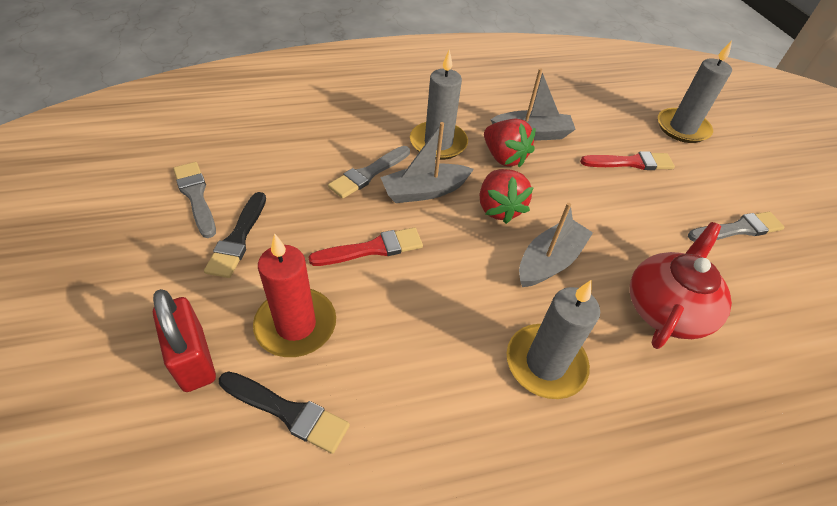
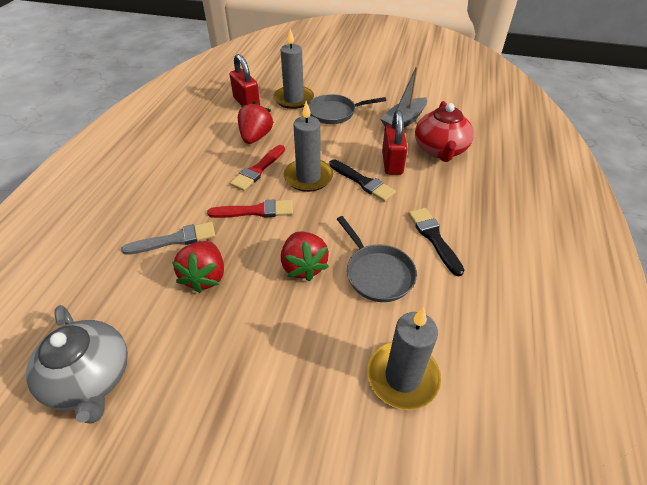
grey boat: 3 -> 1
grey brush: 3 -> 1
grey pan: 0 -> 2
grey teapot: 0 -> 1
red candle: 1 -> 0
red padlock: 1 -> 2
red strawberry: 2 -> 3

